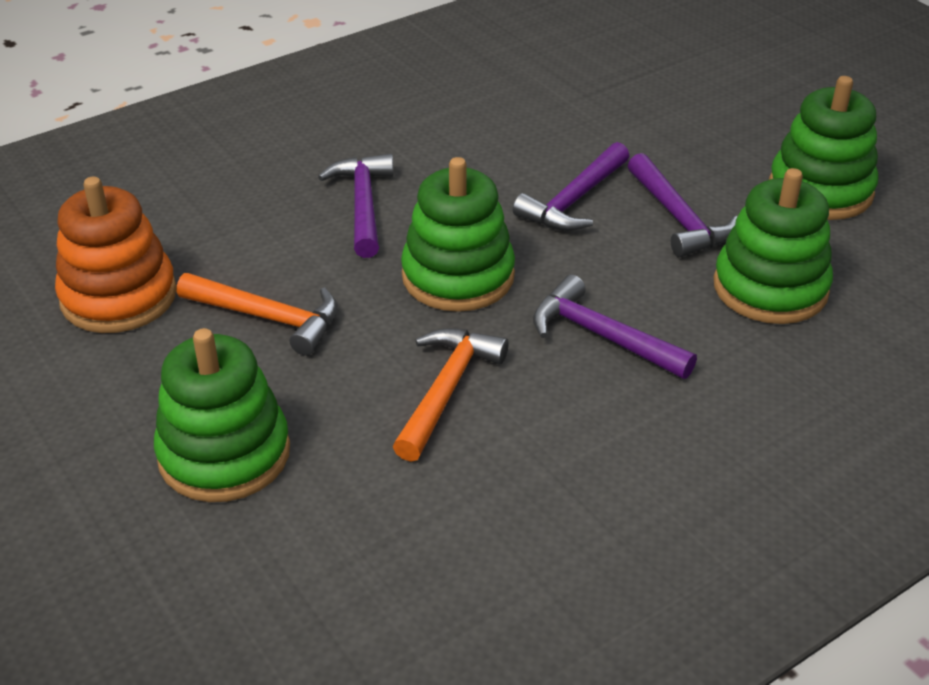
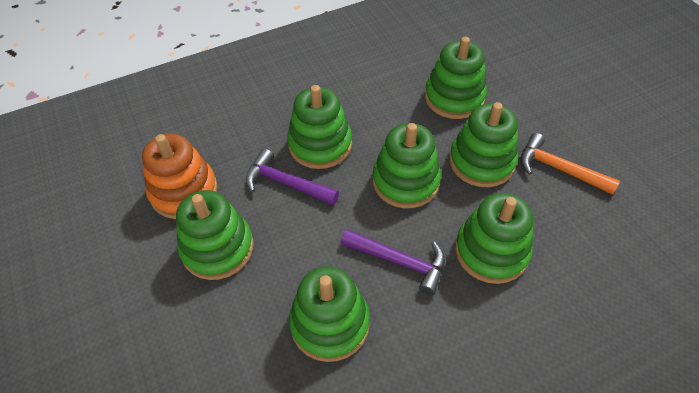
green stacking toy: 4 -> 7
orange hammer: 2 -> 1
purple hammer: 4 -> 2

